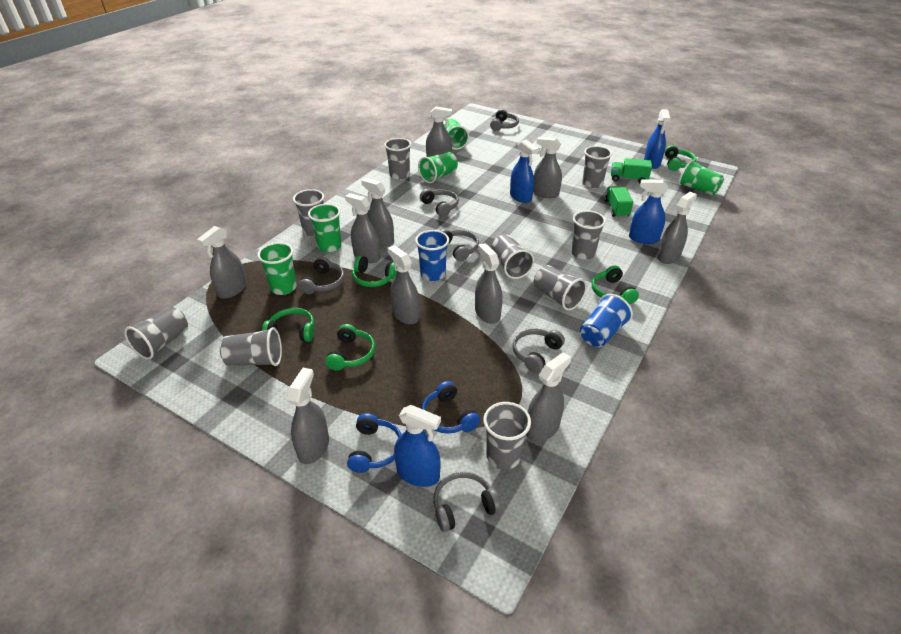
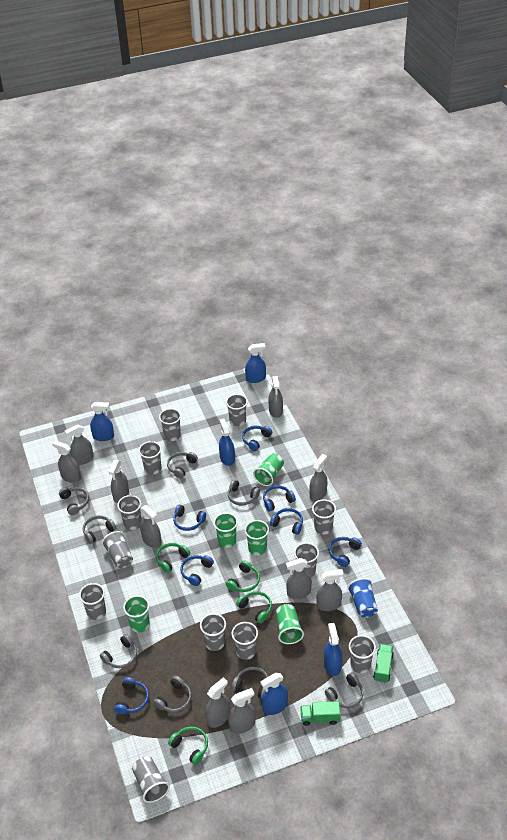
blue cup: 2 -> 1
blue headphones: 2 -> 7
blue spray bottle: 4 -> 5
green headphones: 5 -> 4
grey cup: 9 -> 12
grey headphones: 6 -> 8

